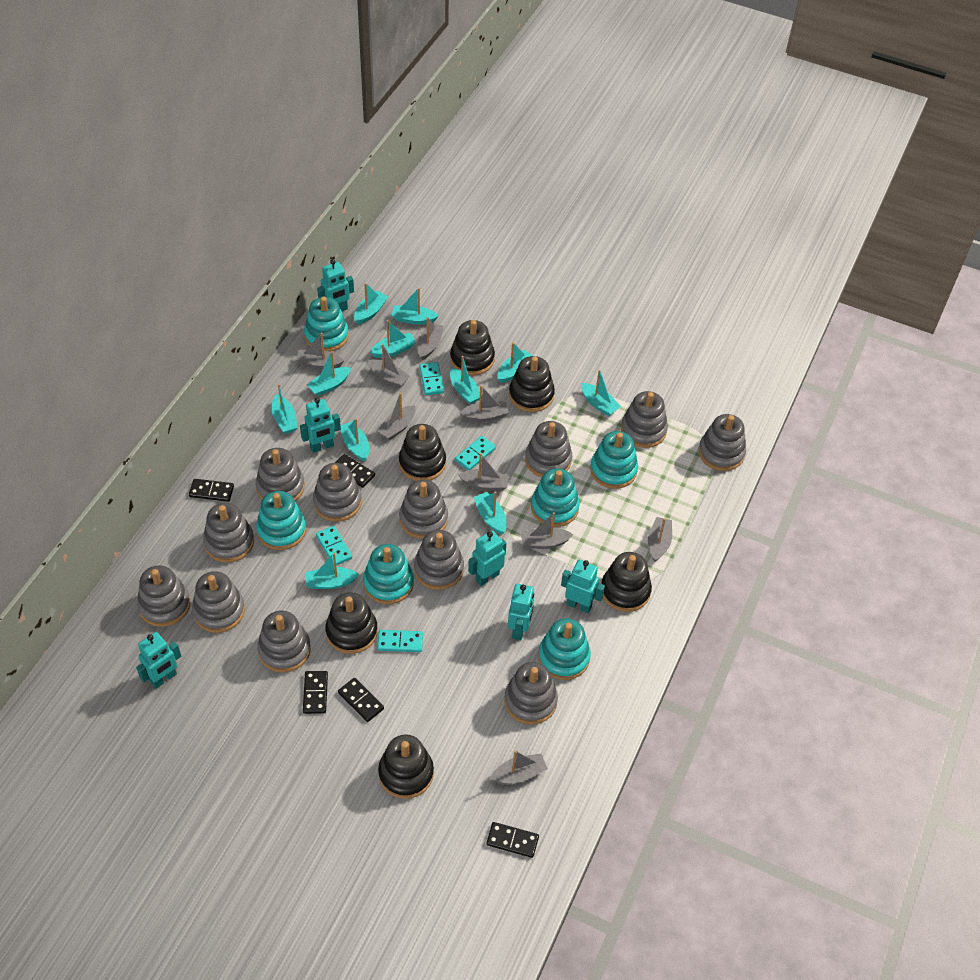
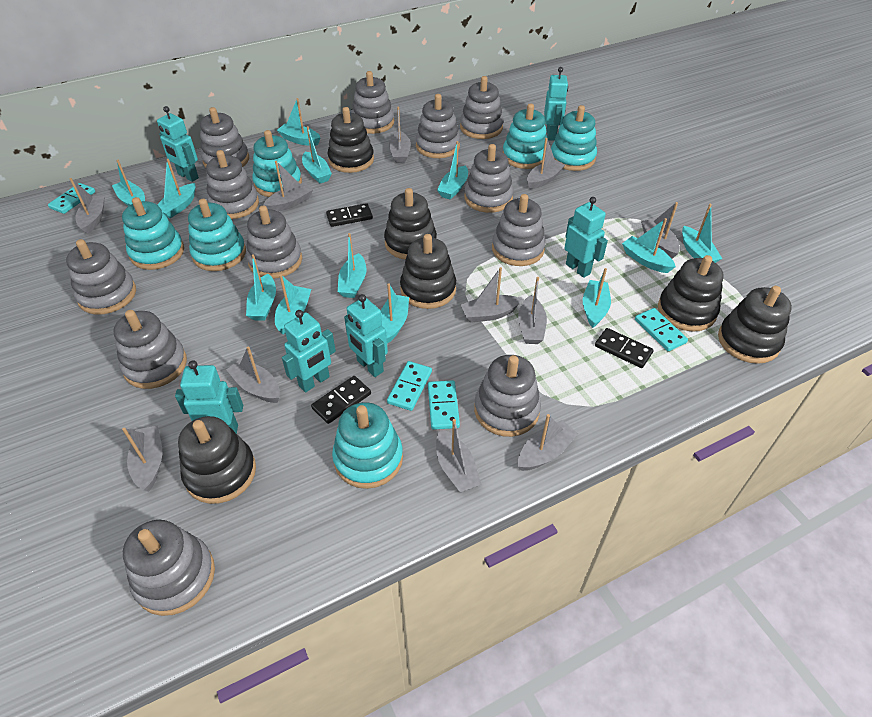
black domino: 5 -> 3
grey boat: 9 -> 11
turquoise boat: 11 -> 12

